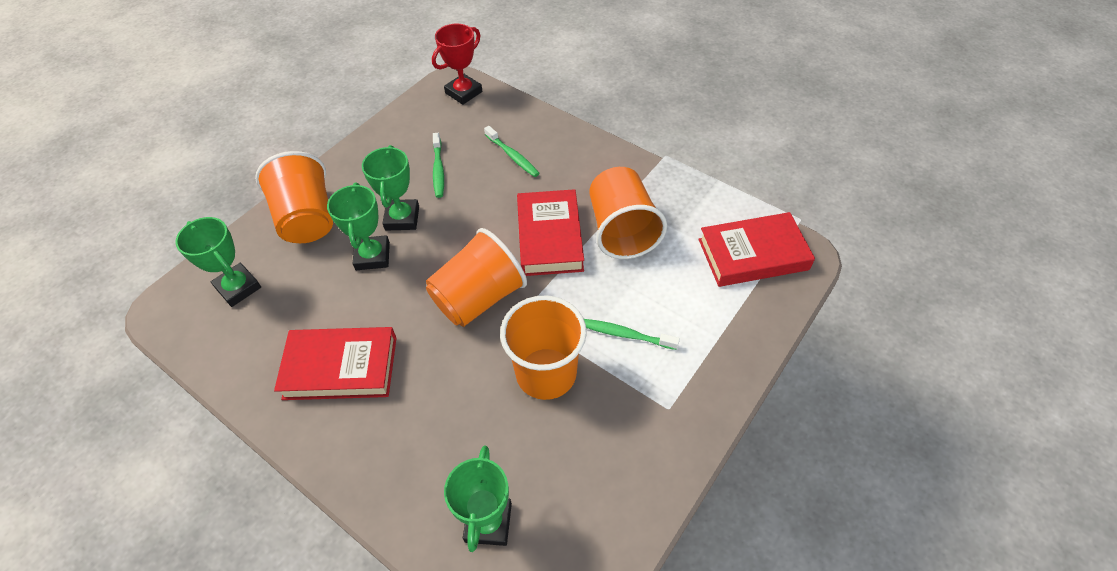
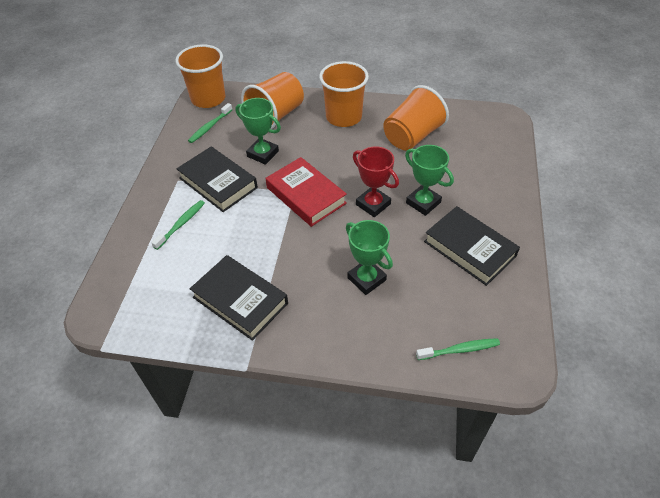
black book: 0 -> 3
green trophy: 4 -> 3
red book: 3 -> 1

